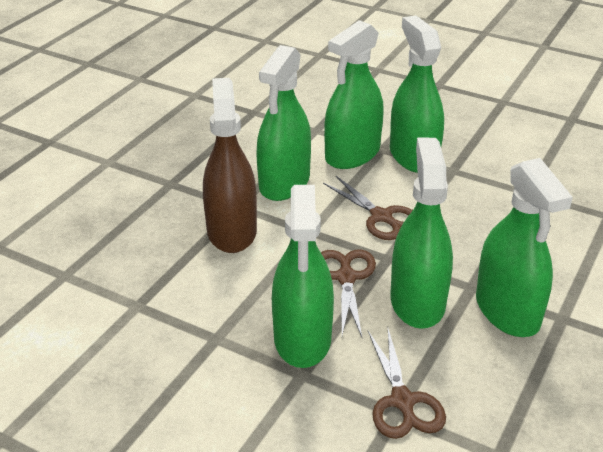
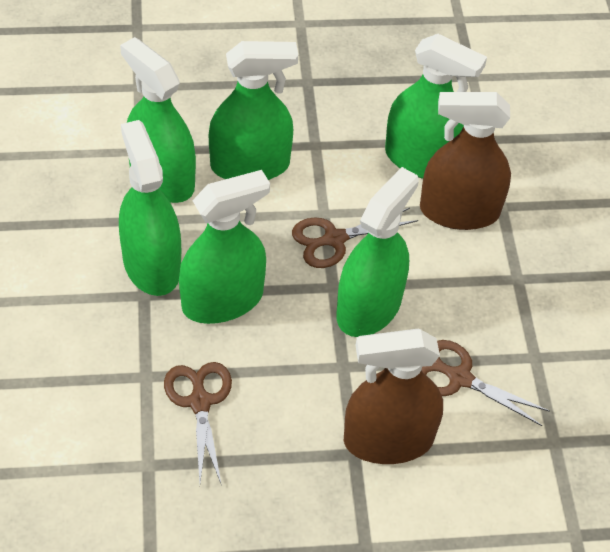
brown spray bottle: 1 -> 2

